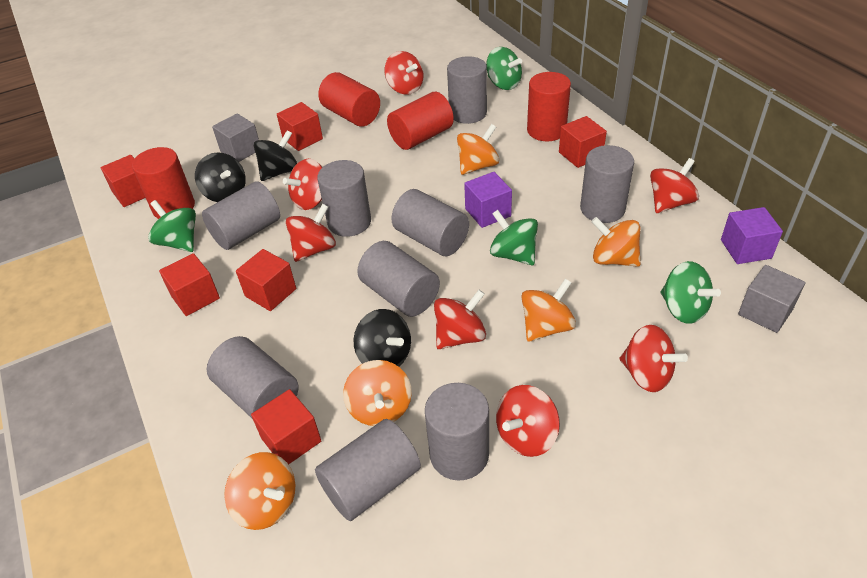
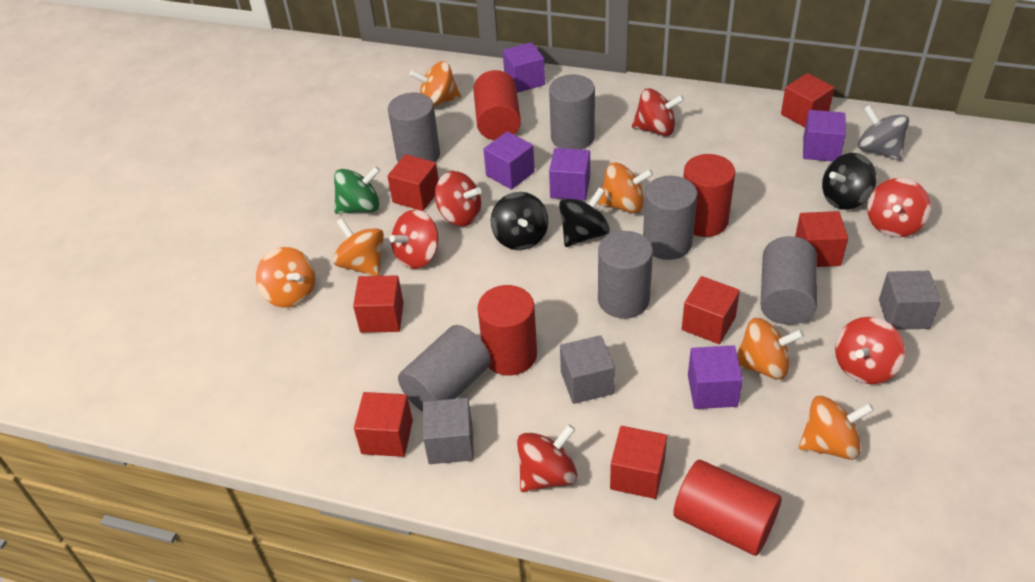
green spinning top: 4 -> 1
grey cube: 2 -> 3
grey cylinder: 9 -> 6
grey spinning top: 0 -> 1
orange spinning top: 5 -> 6
purple cube: 2 -> 5
red cube: 6 -> 7
red spinning top: 7 -> 6

